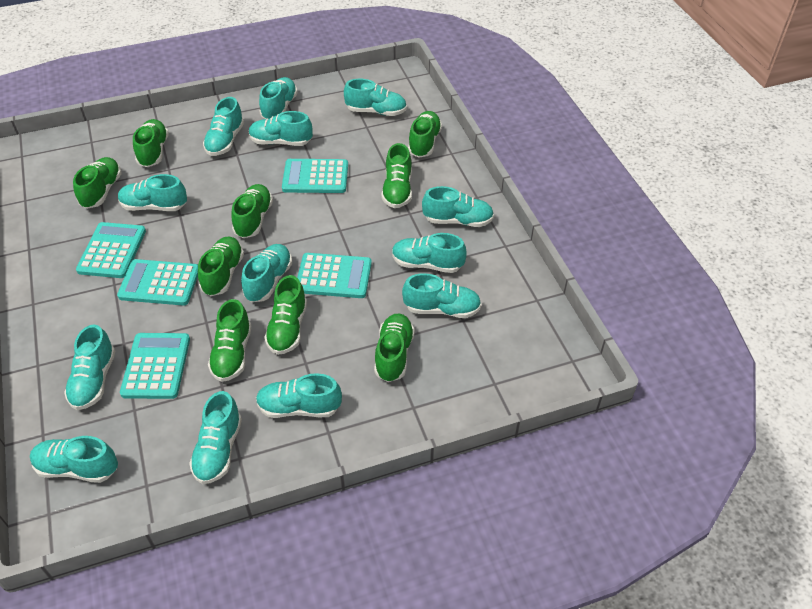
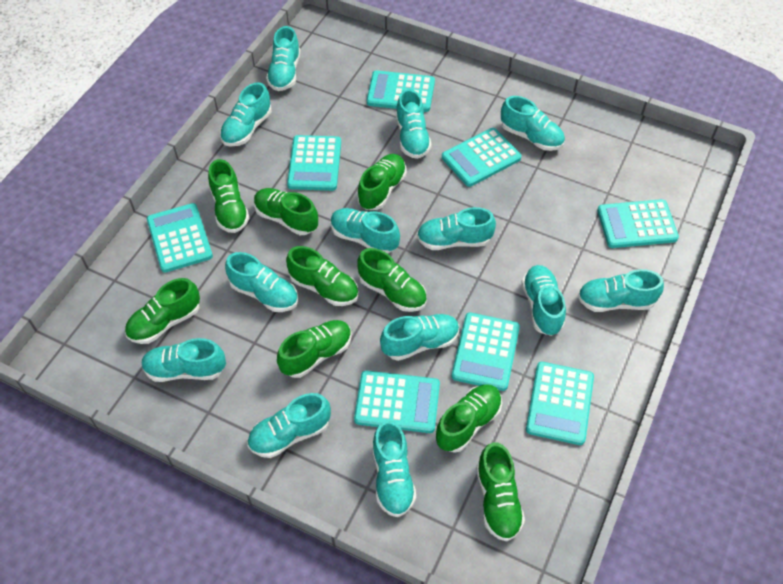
turquoise calculator: 5 -> 8

